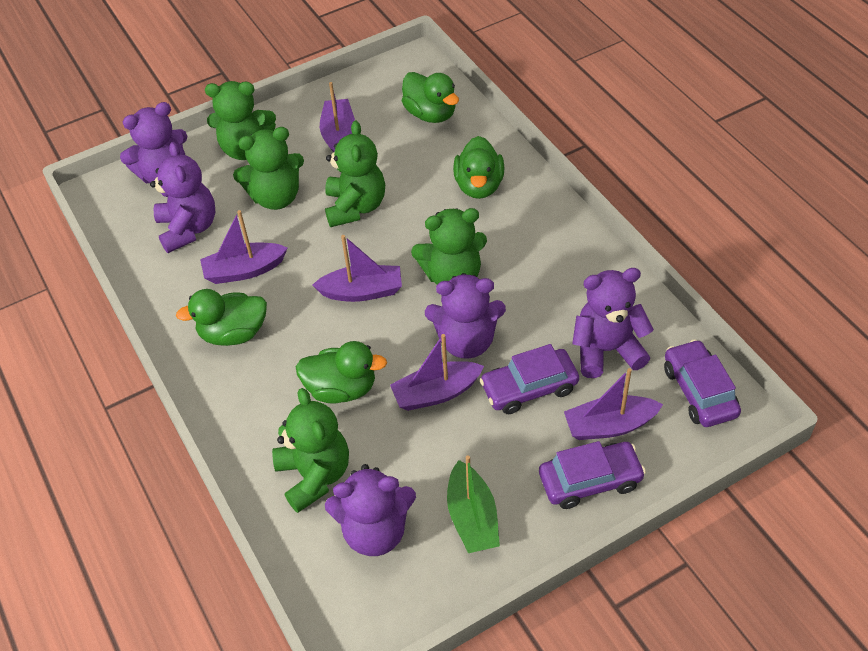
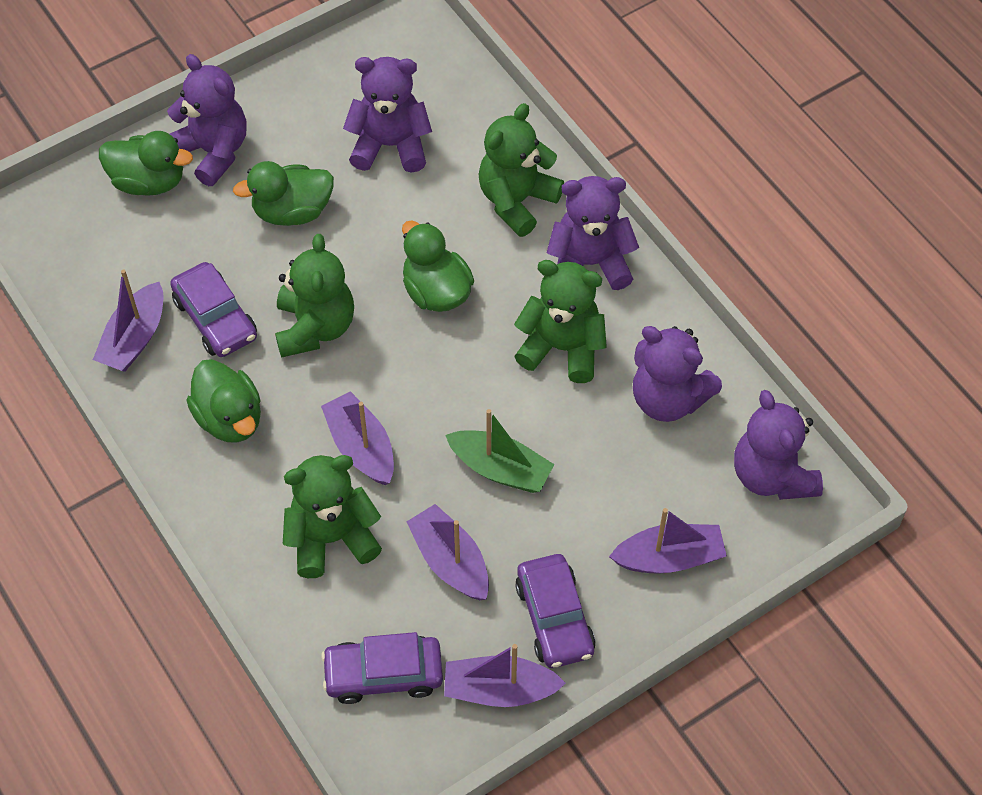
green teddy bear: 5 -> 4

